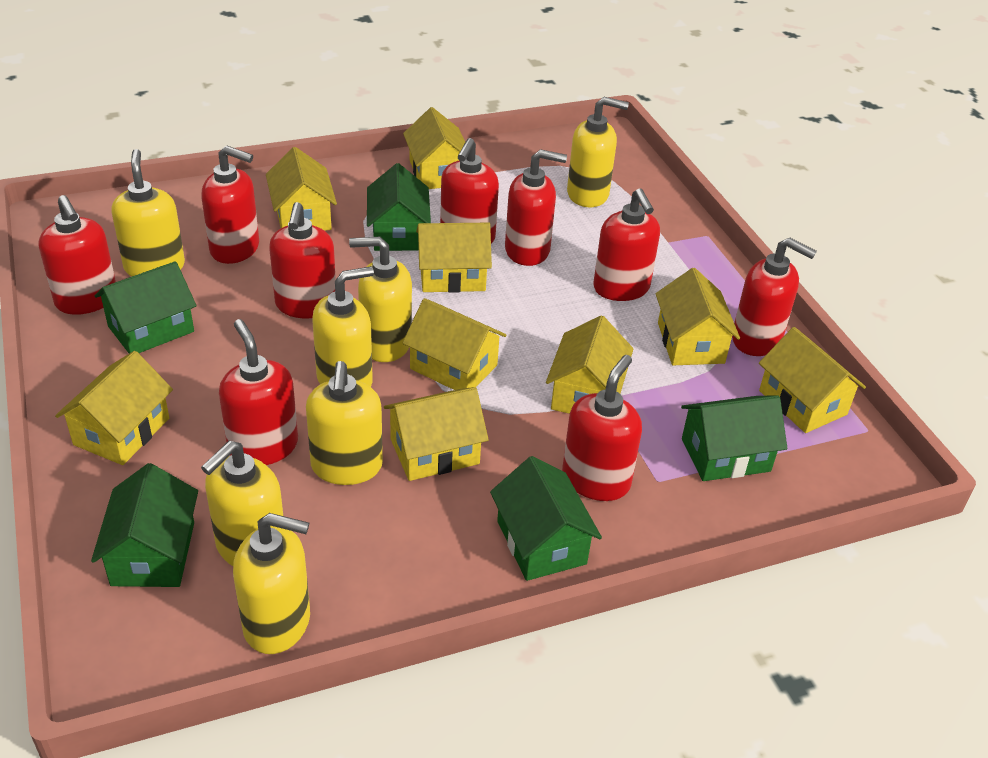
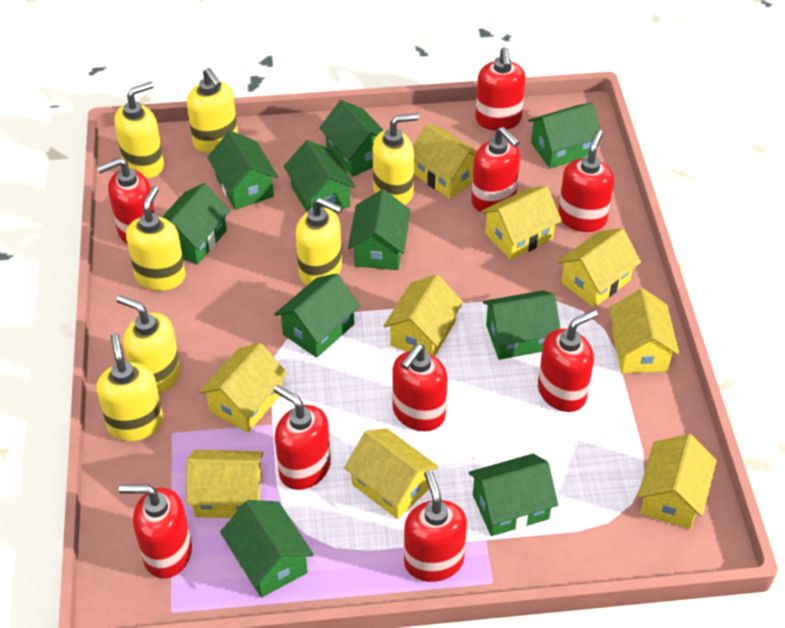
green house: 5 -> 10

